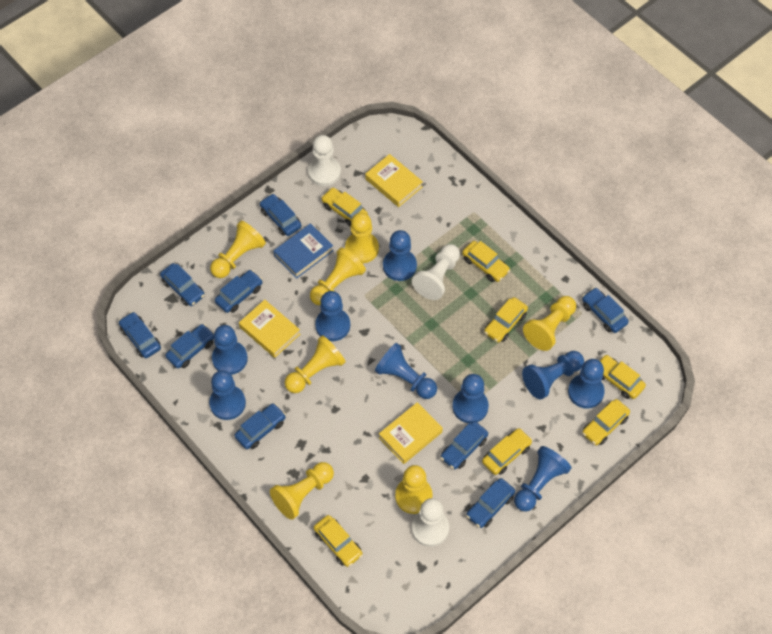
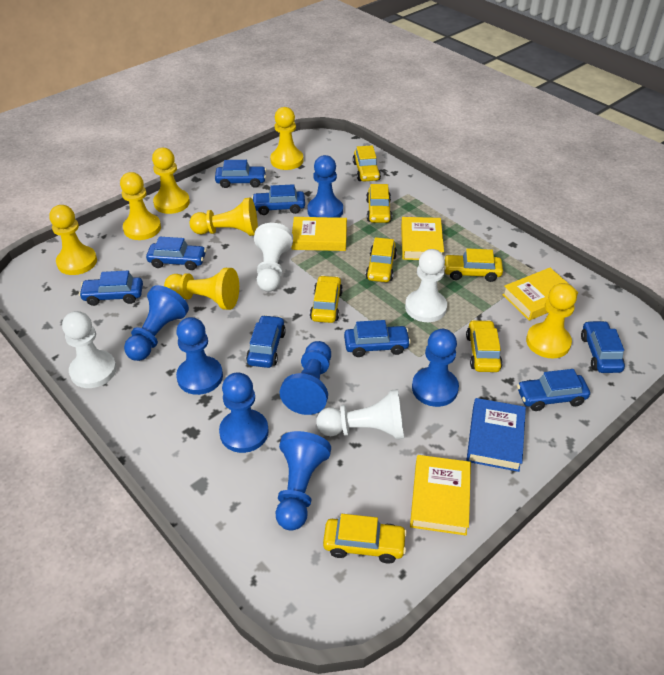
blue car: 9 -> 8
blue pawn: 9 -> 7
white pawn: 3 -> 4
yellow book: 3 -> 4

